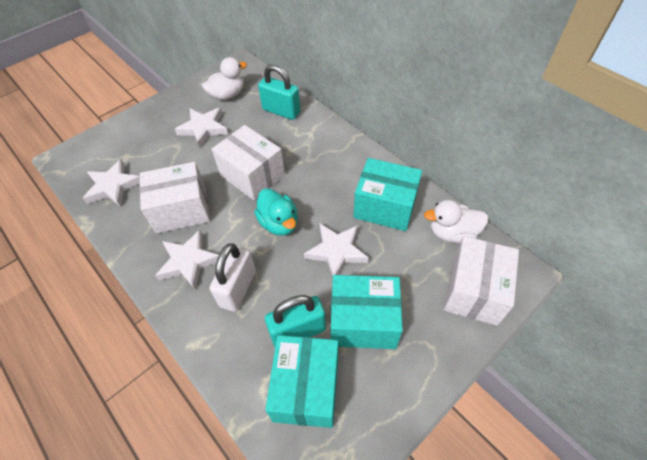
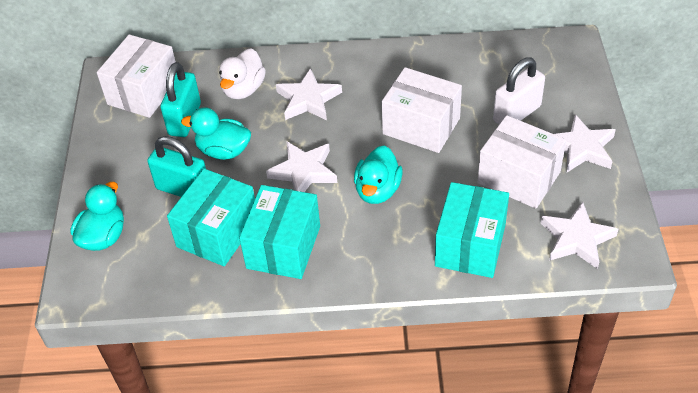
turquoise duck: 1 -> 3
white duck: 2 -> 1

